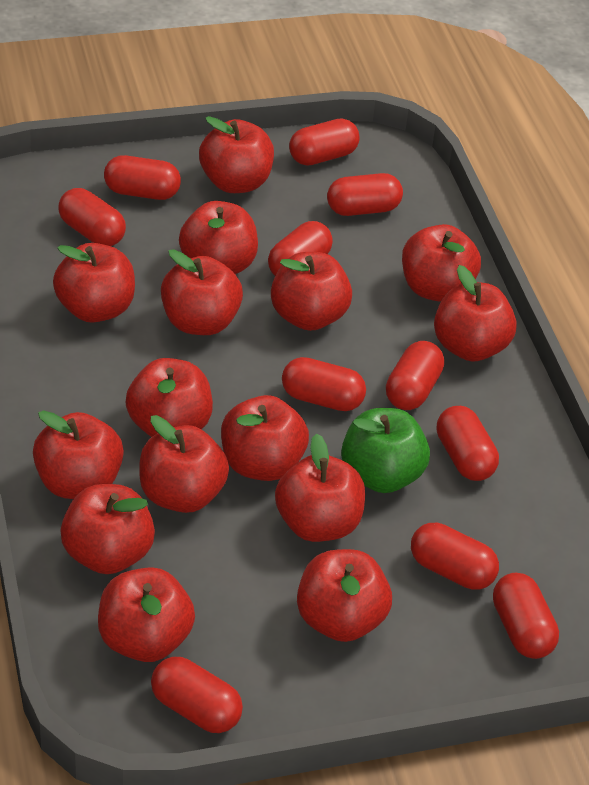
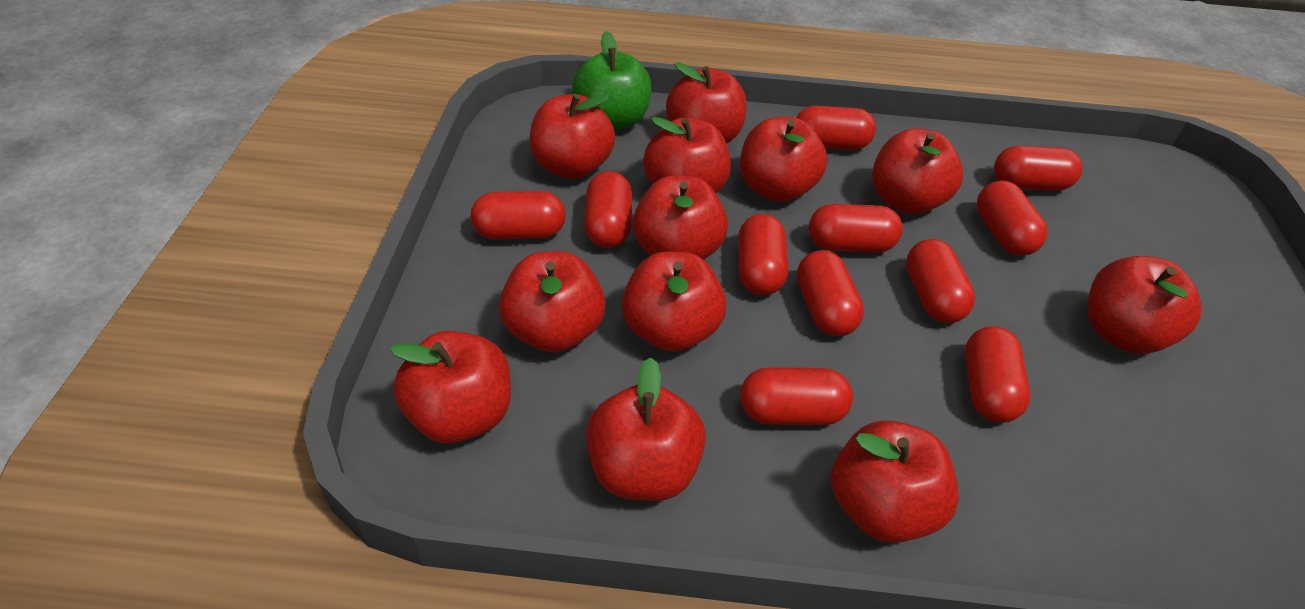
red apple: 15 -> 12

